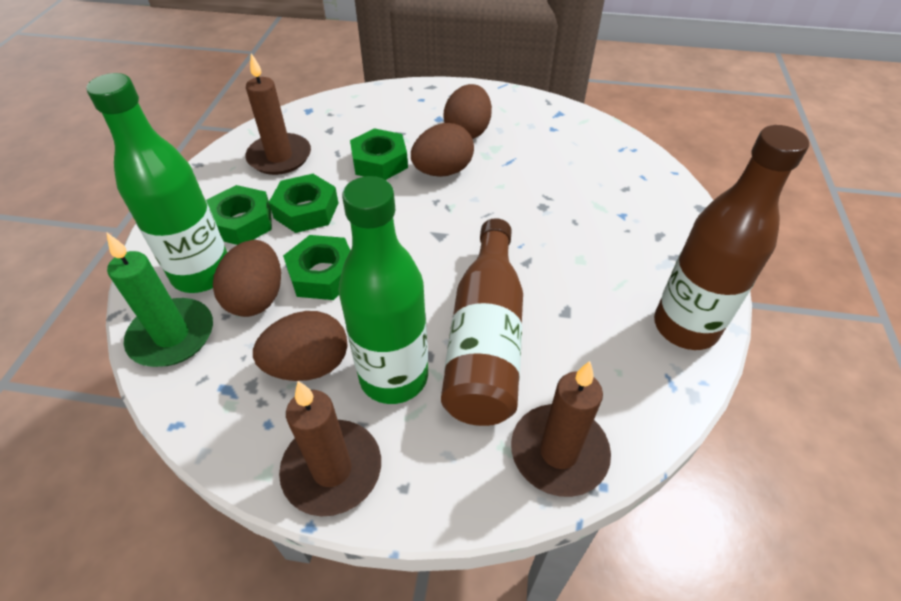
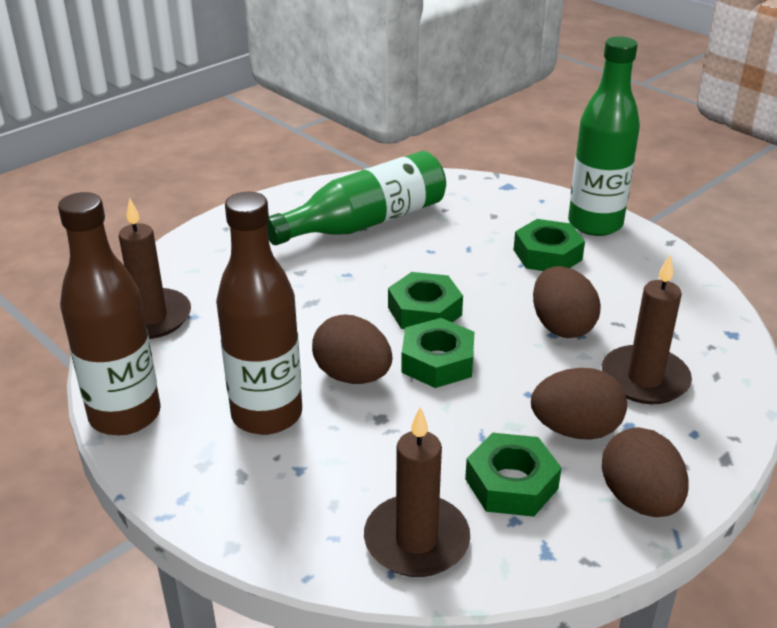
green candle: 1 -> 0

